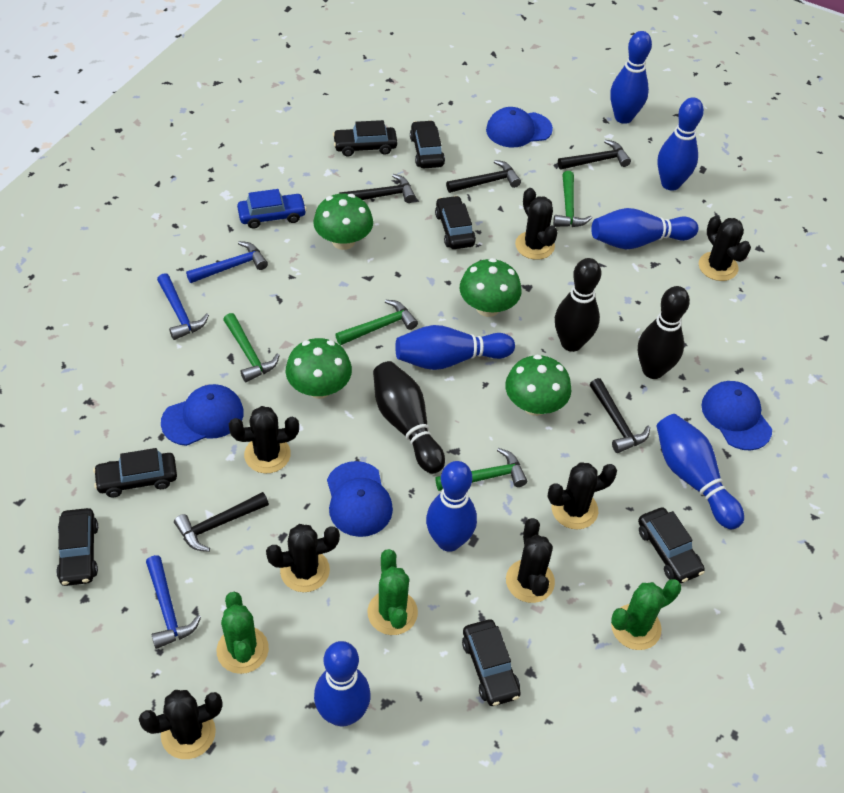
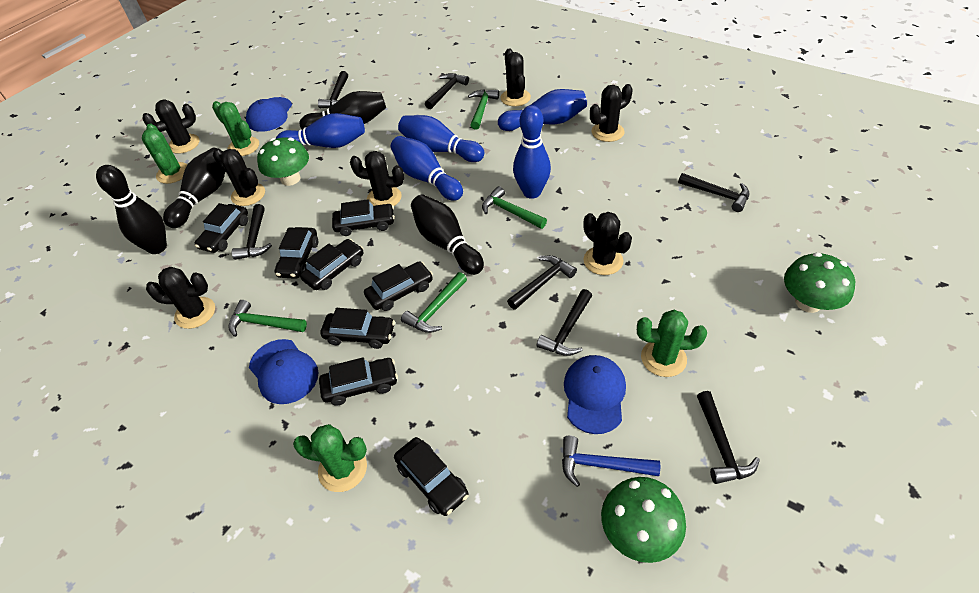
black bowling pin: 3 -> 4
black car: 7 -> 8
black hammer: 5 -> 7
blue bowling pin: 7 -> 5
blue cap: 4 -> 3
blue car: 1 -> 0
blue hammer: 3 -> 1
green cactus: 3 -> 4
green mushroom: 4 -> 3

